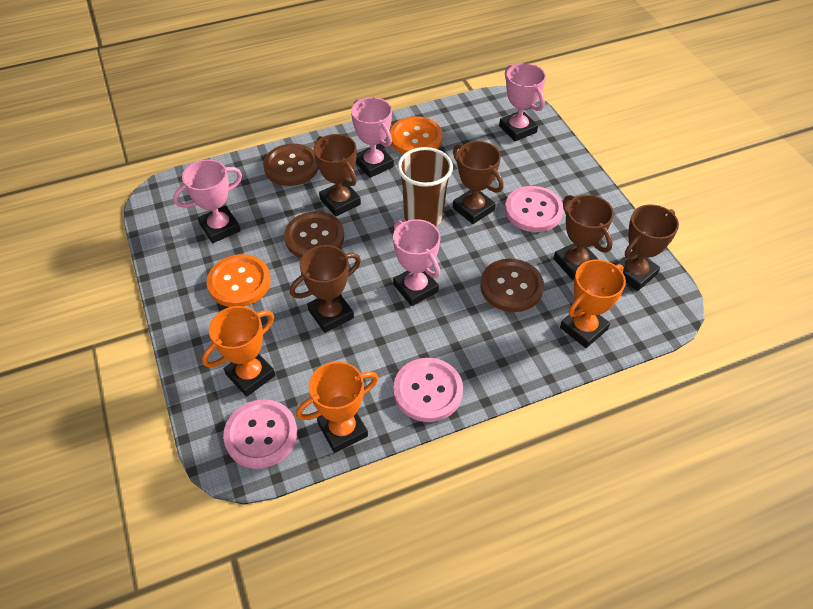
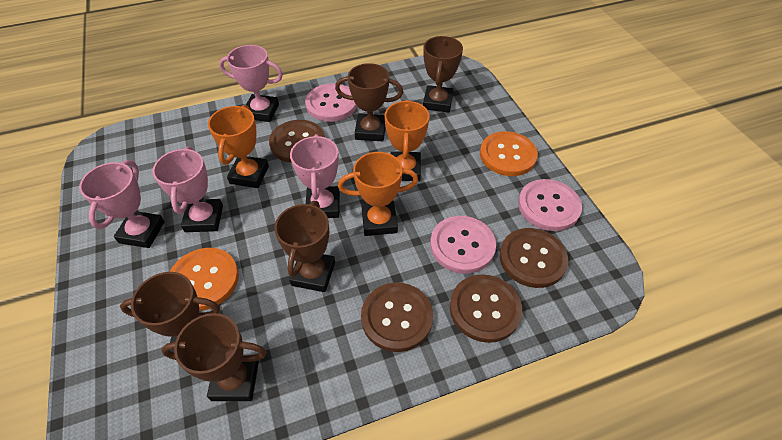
brown button: 3 -> 4
brown cup: 1 -> 0

